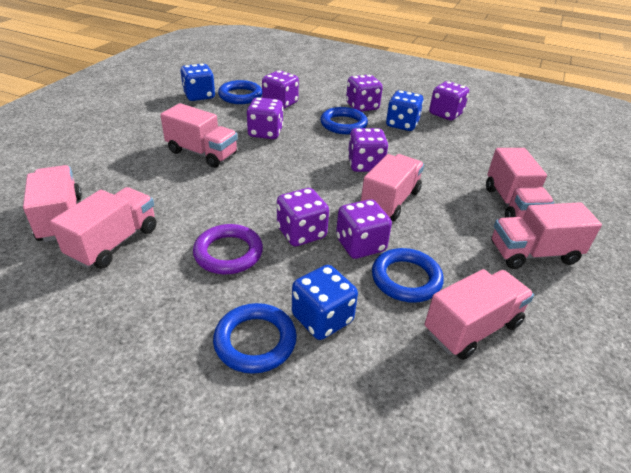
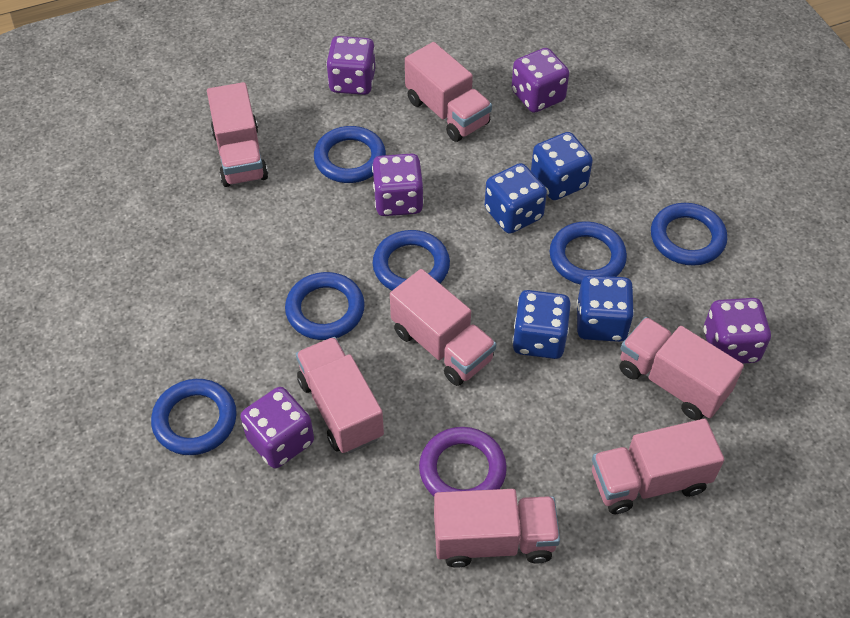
blue dice: 3 -> 4
blue ring: 4 -> 6
purple dice: 7 -> 5

